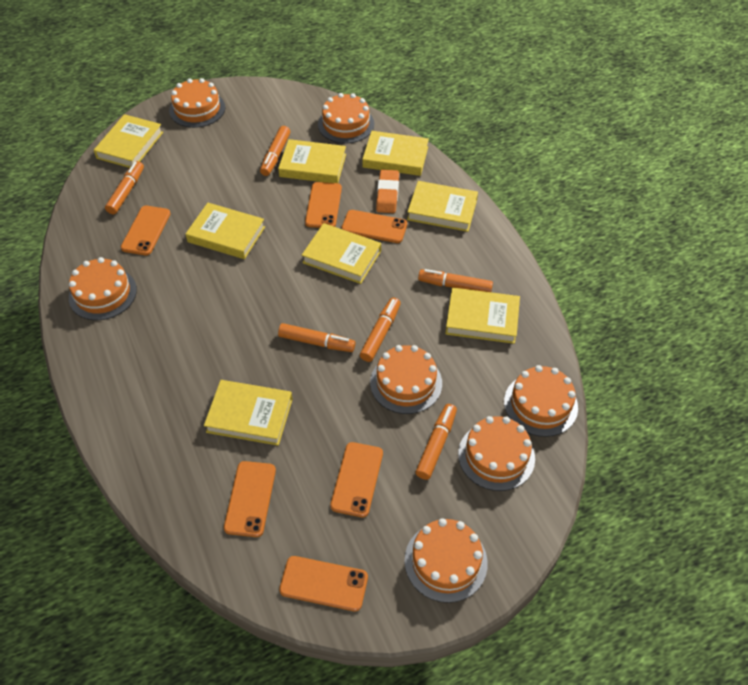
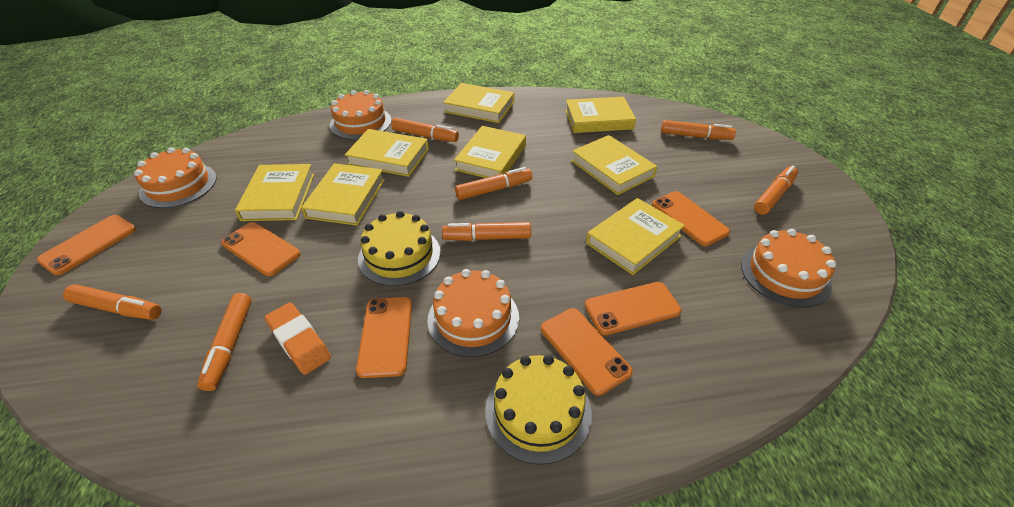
orange cake: 7 -> 4
orange marker: 6 -> 7
yellow cake: 0 -> 2

